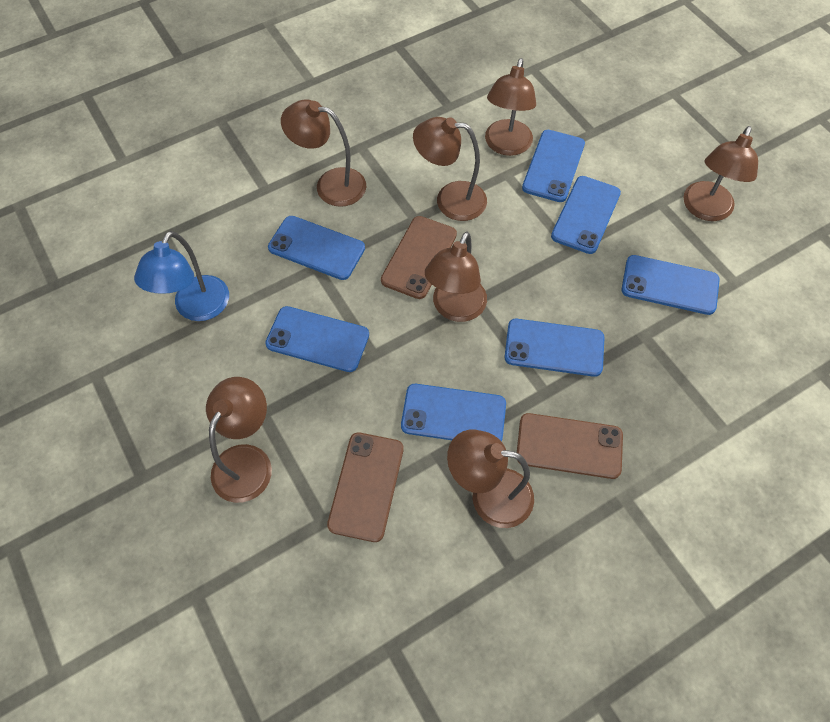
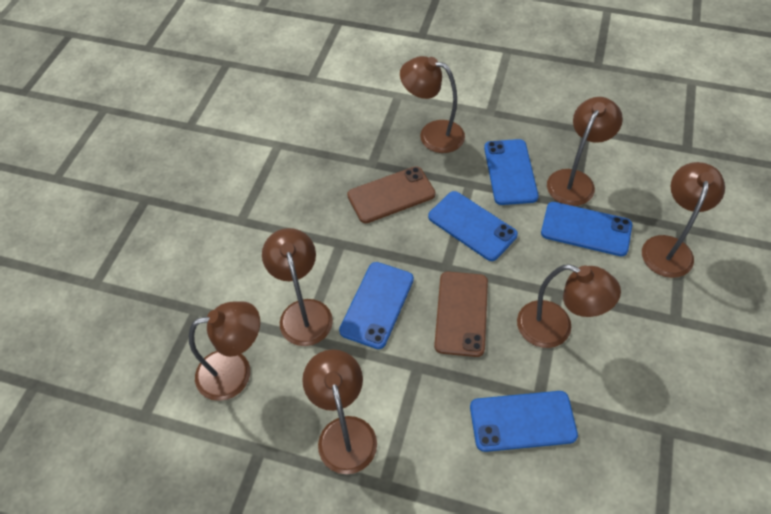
blue lamp: 1 -> 0
blue phone: 7 -> 5
brown phone: 3 -> 2

